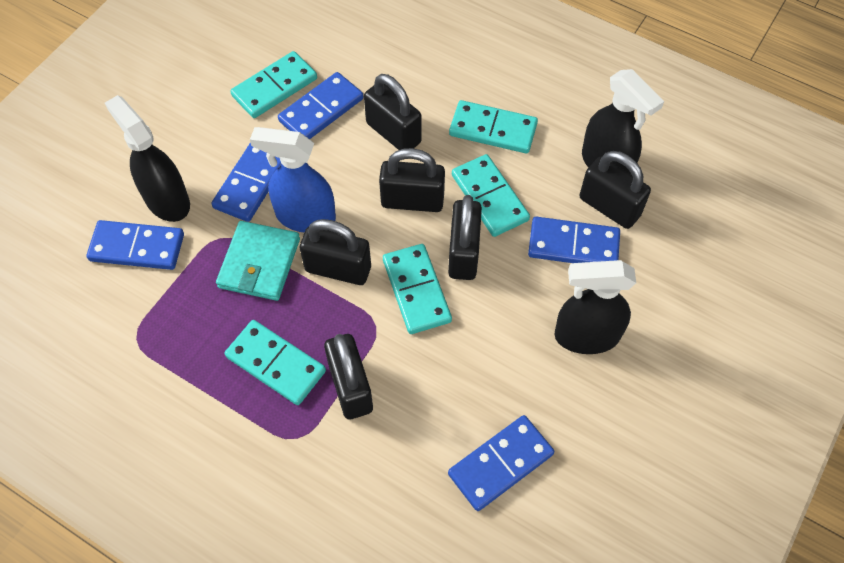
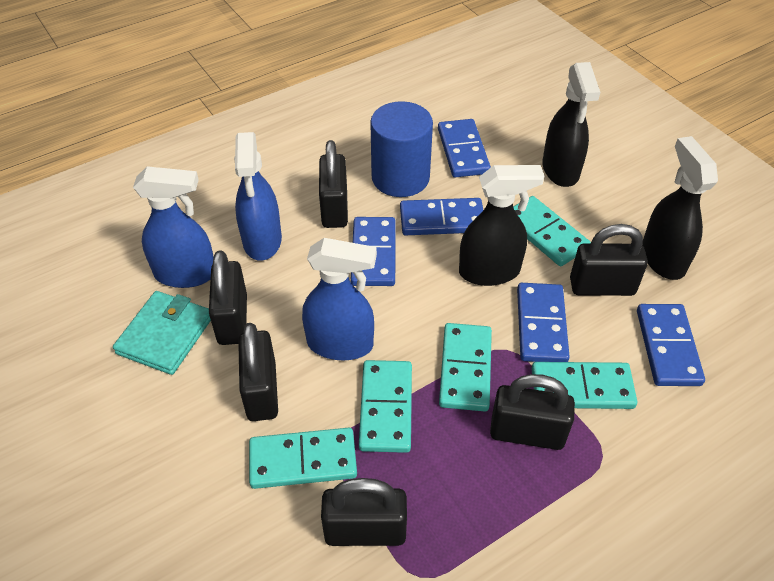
blue cylinder: 0 -> 1
blue spray bottle: 1 -> 3

